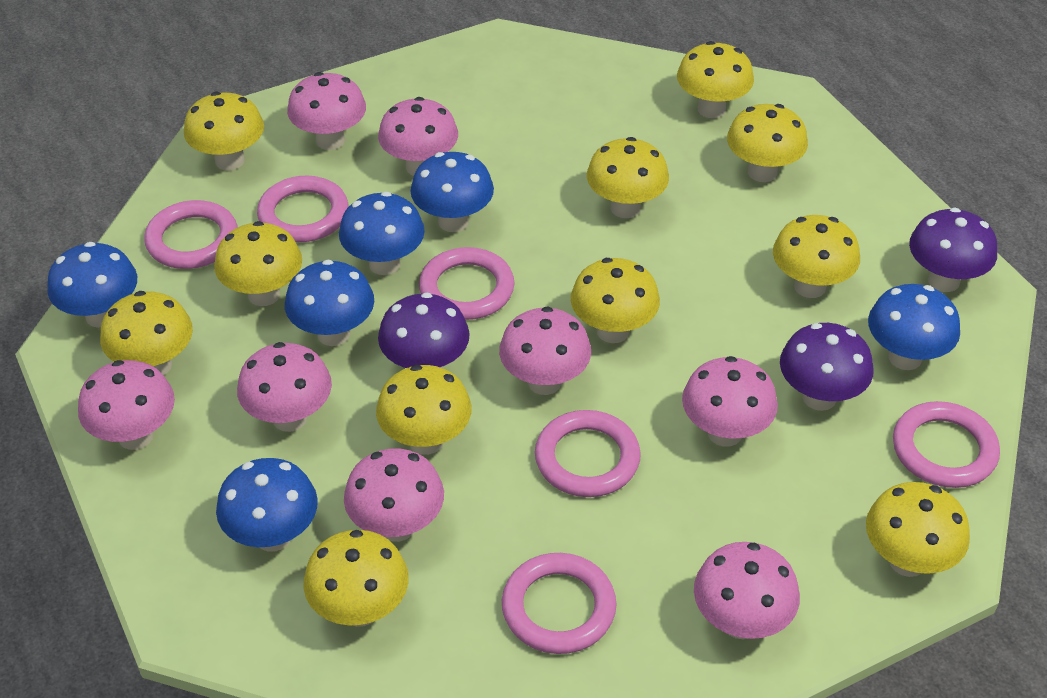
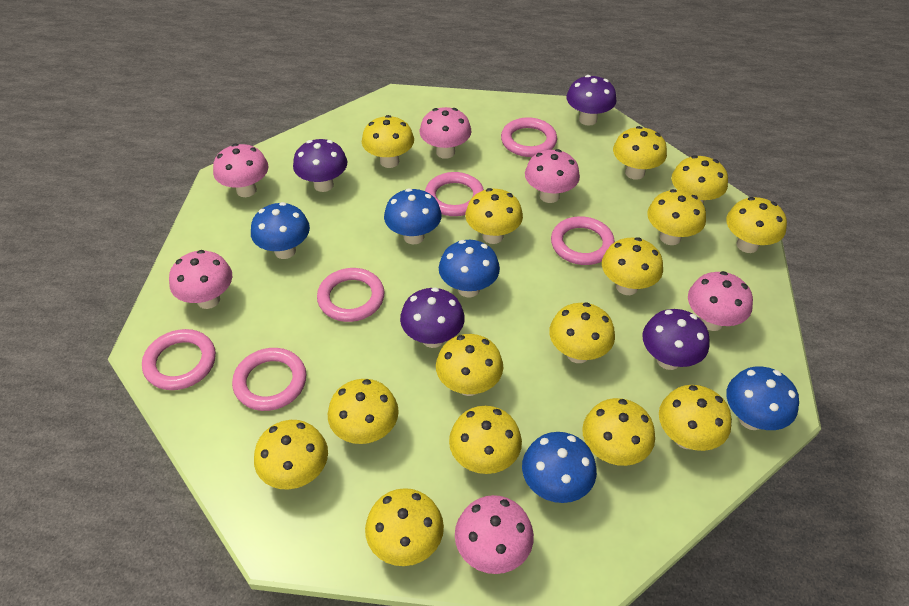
blue mushroom: 6 -> 5
pink mushroom: 8 -> 6
purple mushroom: 3 -> 4
yellow mushroom: 11 -> 15

